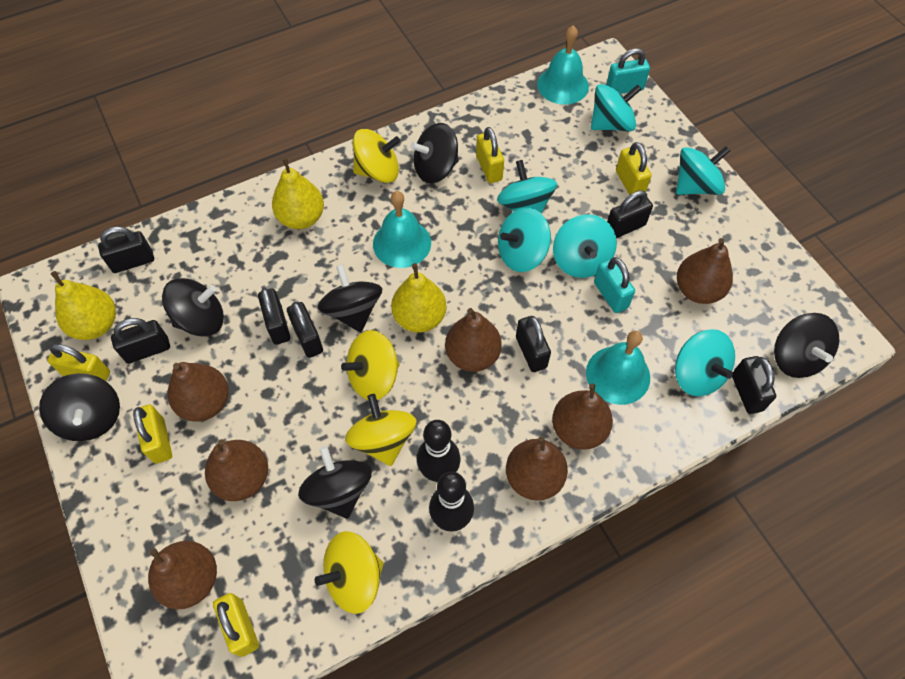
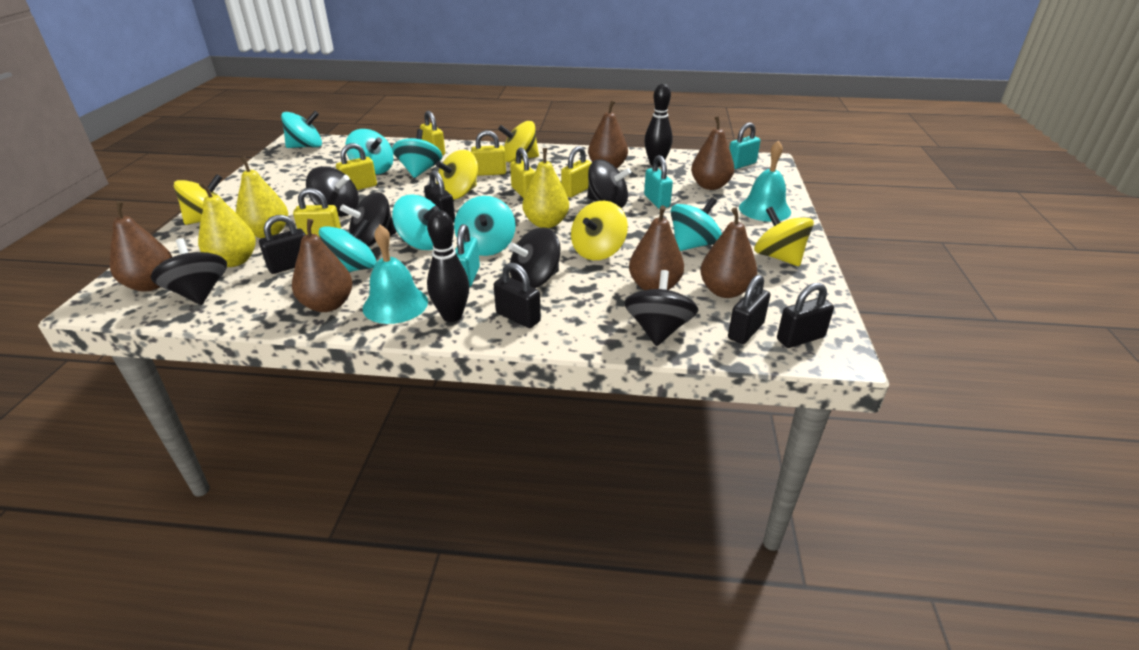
black padlock: 7 -> 5
brown pear: 7 -> 6
turquoise bell: 3 -> 2
turquoise padlock: 2 -> 3
turquoise spinning top: 6 -> 7
yellow padlock: 5 -> 6
yellow spinning top: 4 -> 5

